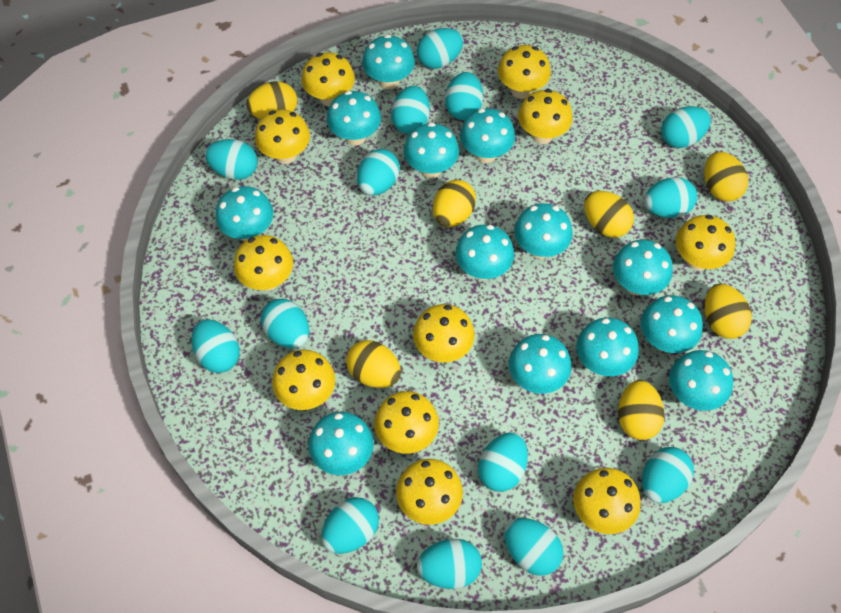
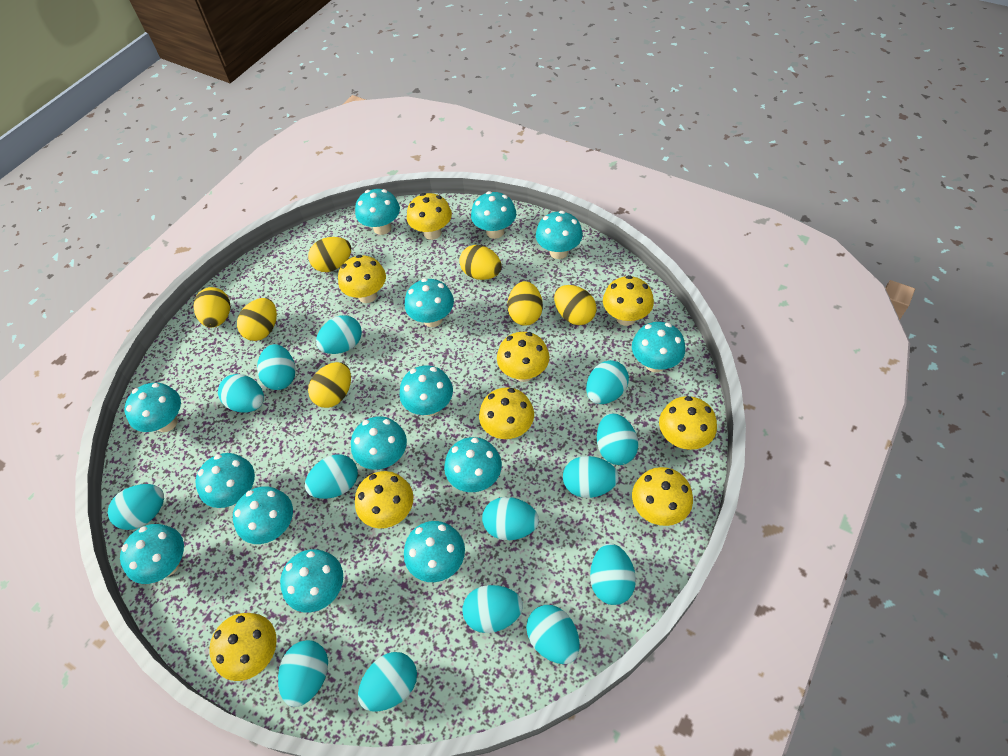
turquoise mushroom: 13 -> 14
yellow mushroom: 11 -> 9

